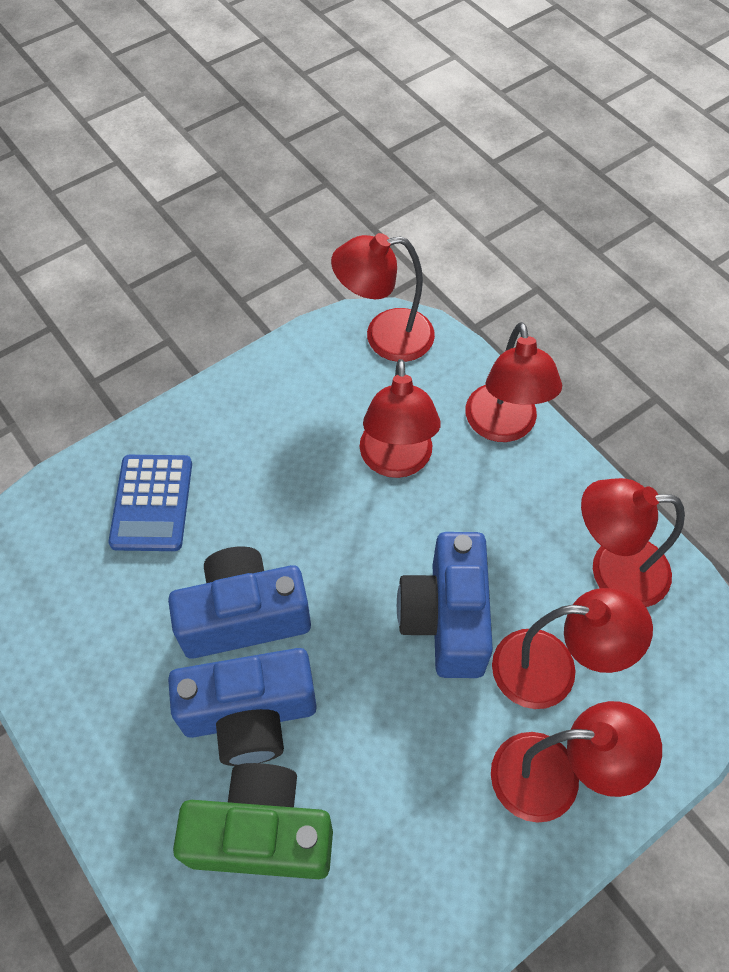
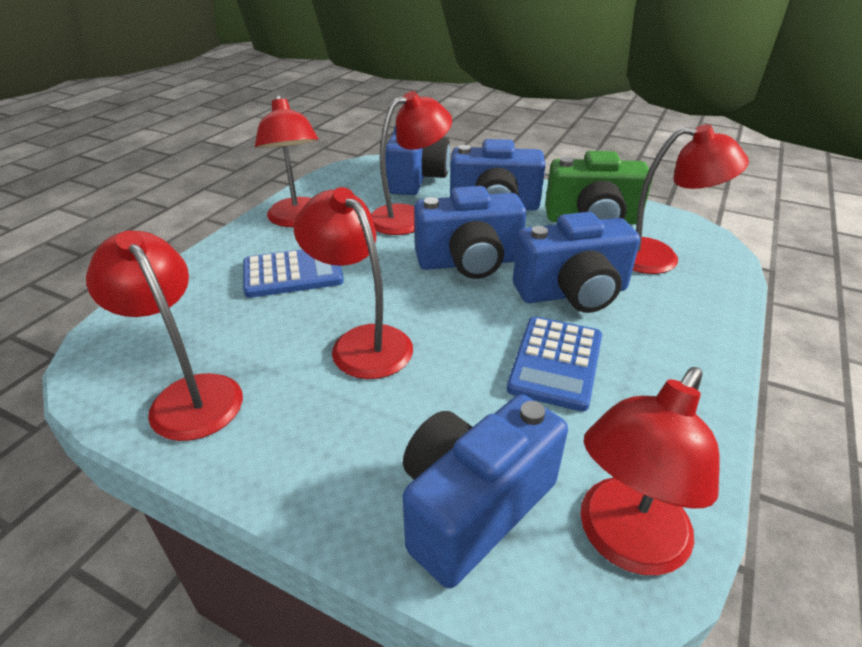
blue calculator: 1 -> 2
blue camera: 3 -> 5

